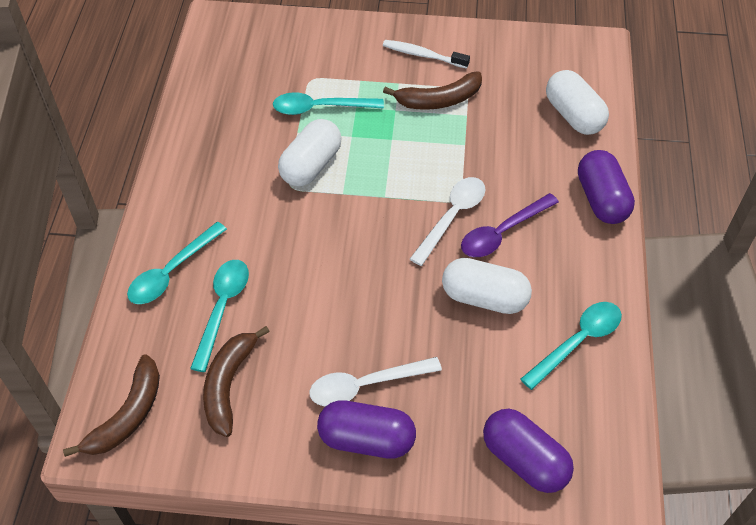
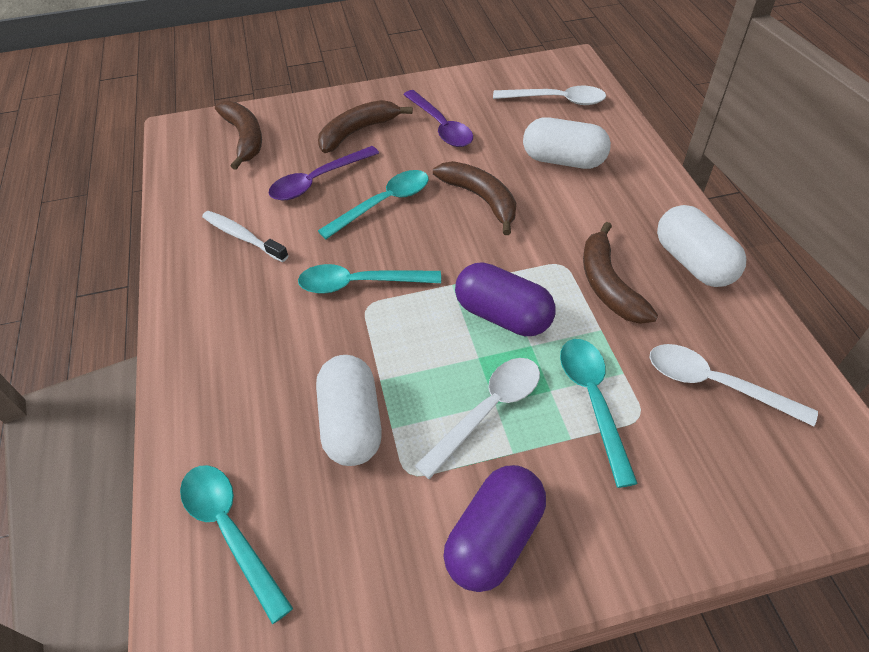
brown banana: 3 -> 4
purple capsule: 3 -> 2
purple spoon: 1 -> 2
white spoon: 2 -> 3

